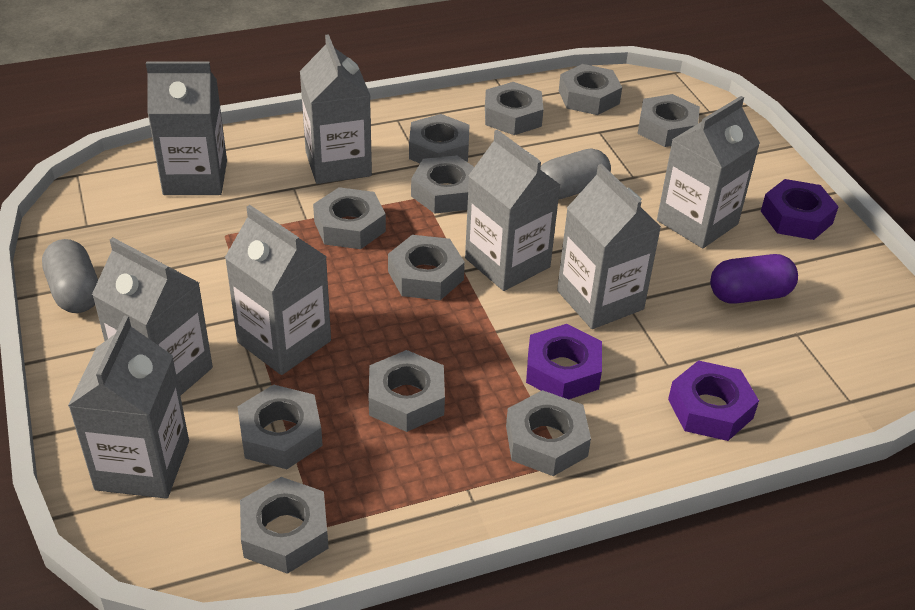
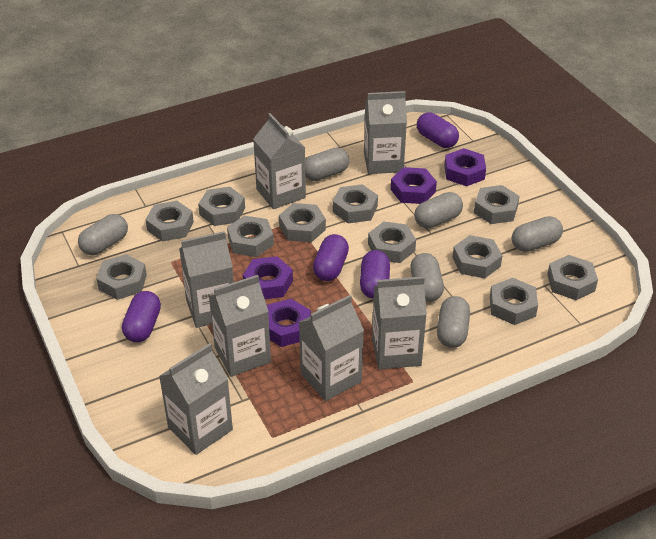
grey capsule: 2 -> 6
grey carton: 8 -> 7
purple capsule: 1 -> 4
purple nut: 3 -> 4

